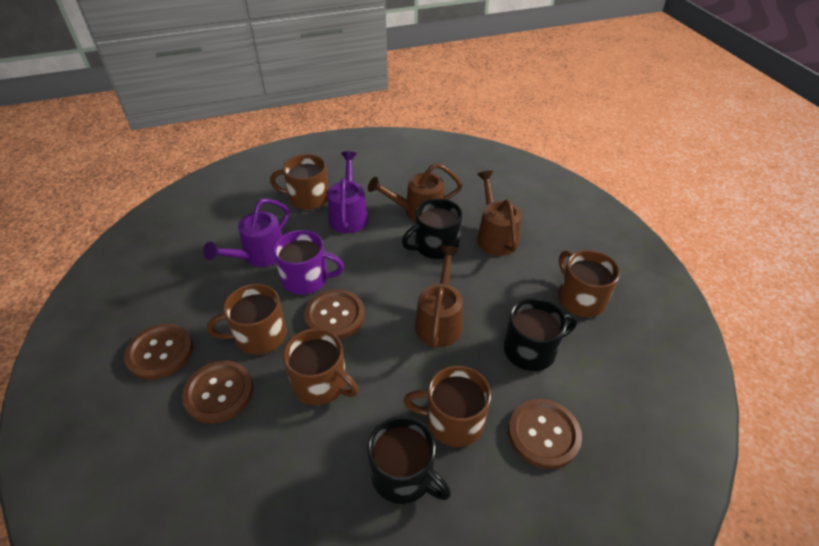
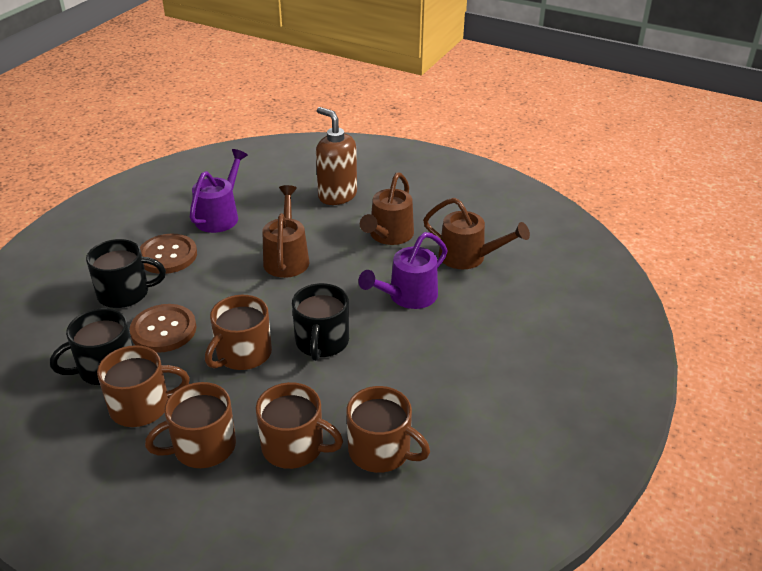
brown button: 4 -> 2
brown soap dispenser: 0 -> 1
purple mug: 1 -> 0

